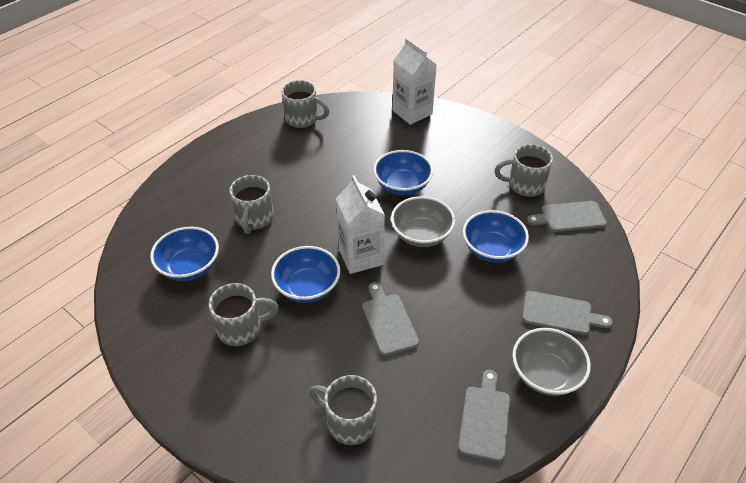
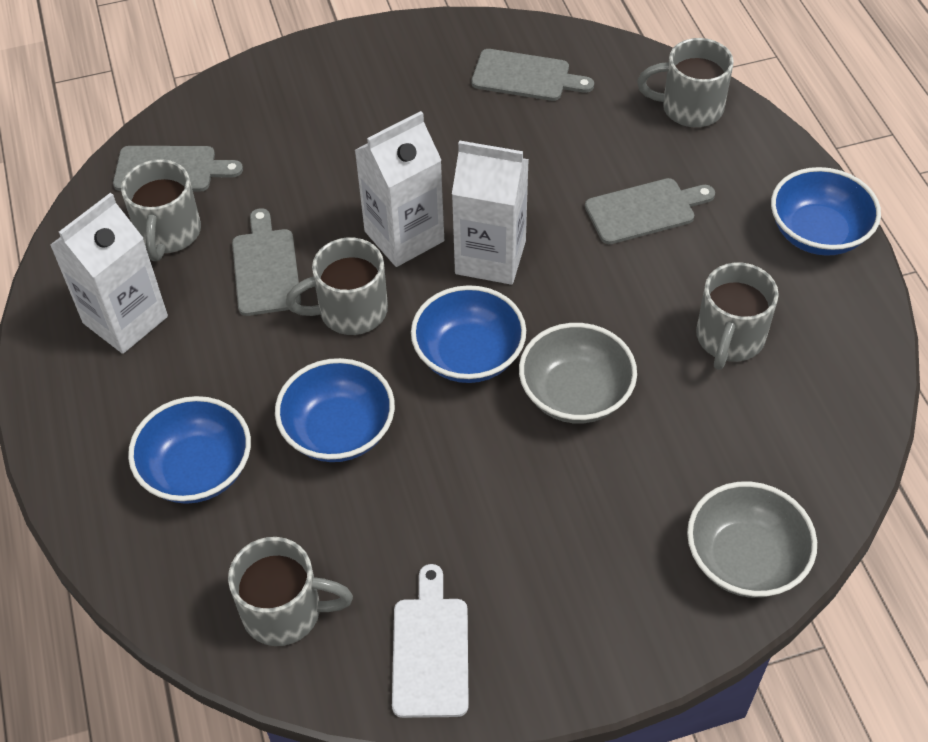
white carton: 2 -> 3
white cutting board: 0 -> 1

